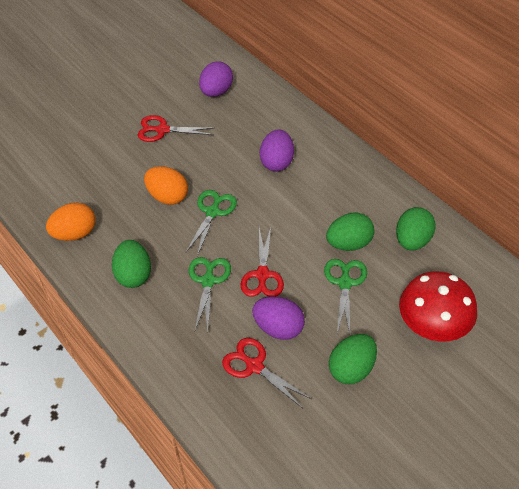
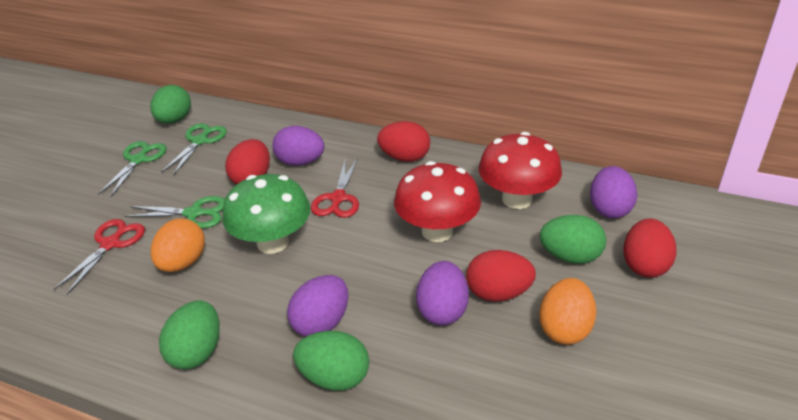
green mushroom: 0 -> 1
purple egg: 3 -> 4
red egg: 0 -> 4
red mushroom: 1 -> 2
red scissors: 3 -> 2

